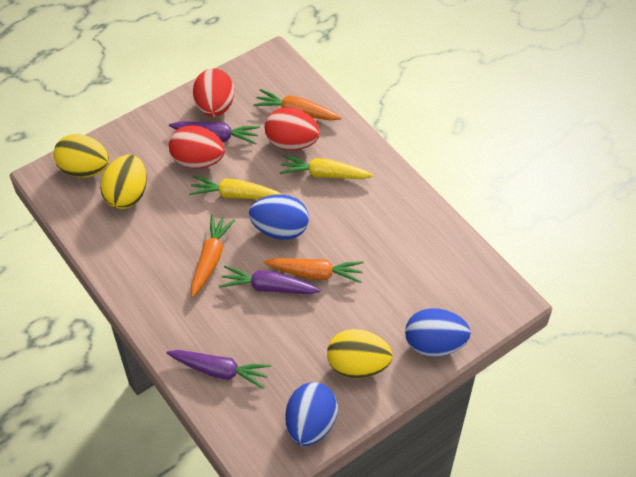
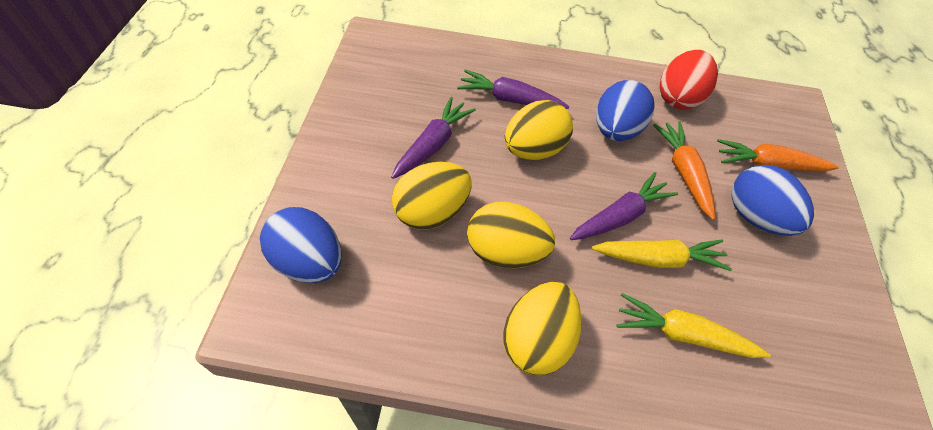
orange carrot: 3 -> 2
red egg: 3 -> 1
yellow egg: 3 -> 4

